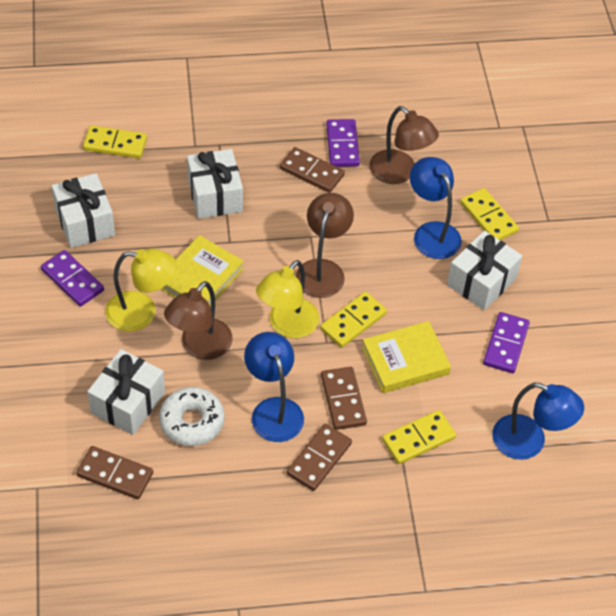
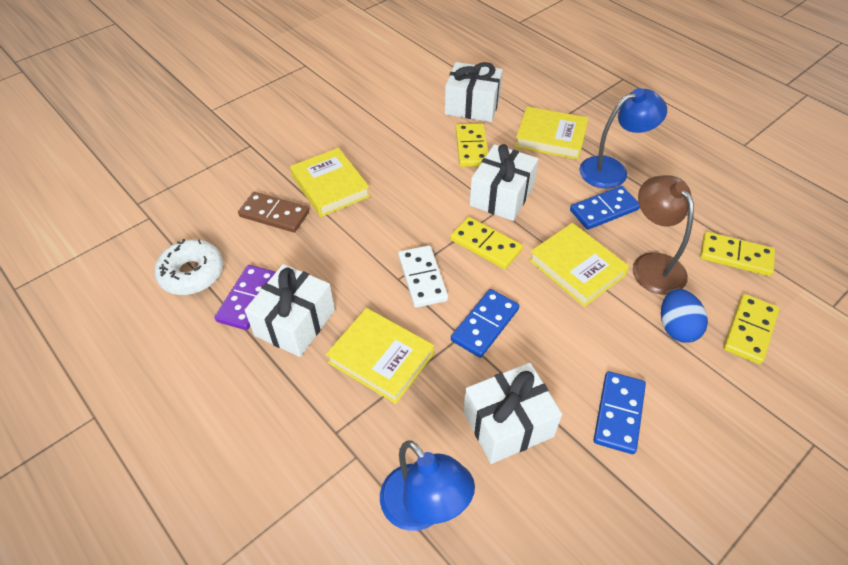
blue domino: 0 -> 3
blue egg: 0 -> 1
blue lamp: 3 -> 2
brown domino: 4 -> 1
brown lamp: 3 -> 1
purple domino: 3 -> 1
white domino: 0 -> 1
yellow book: 2 -> 4
yellow lamp: 2 -> 0

